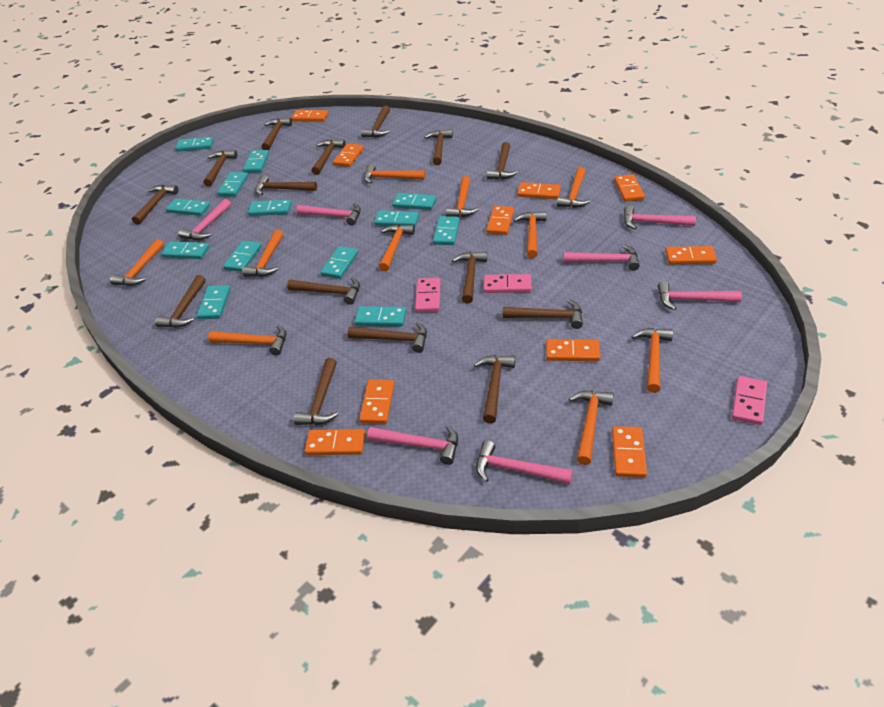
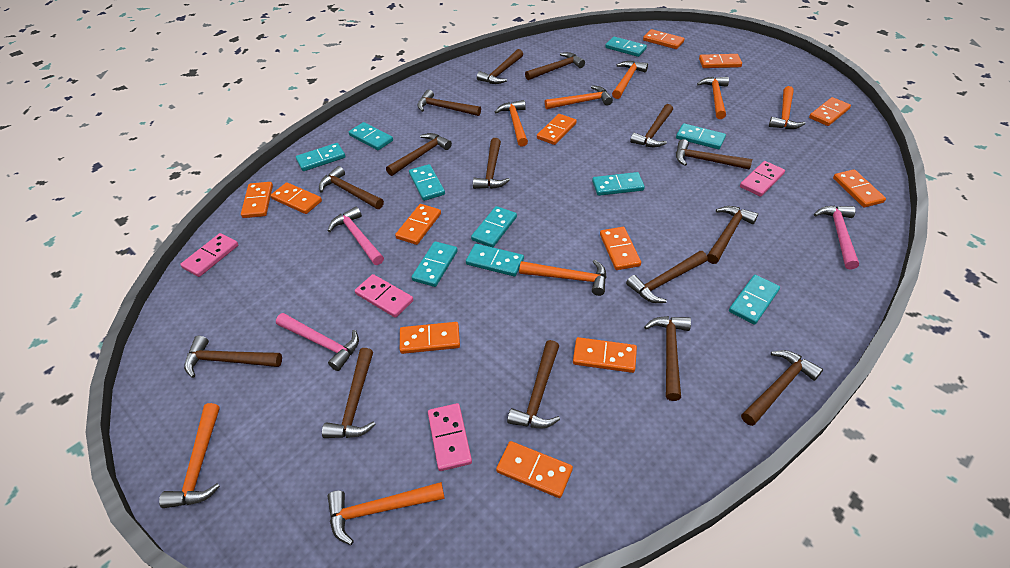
orange domino: 10 -> 12
orange hammer: 10 -> 8
pink domino: 3 -> 4
pink hammer: 7 -> 3
turquoise domino: 13 -> 10

